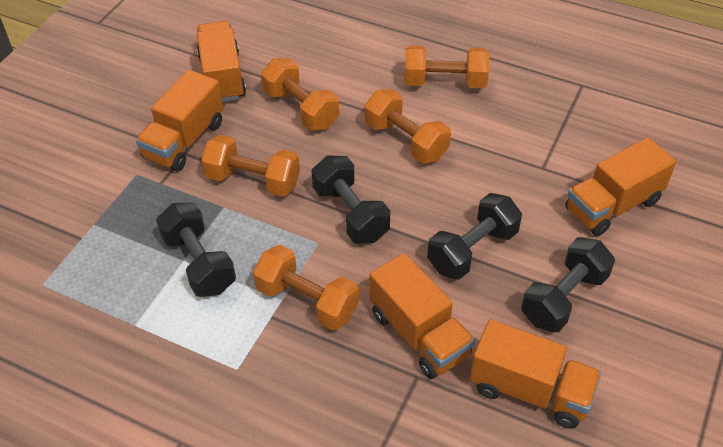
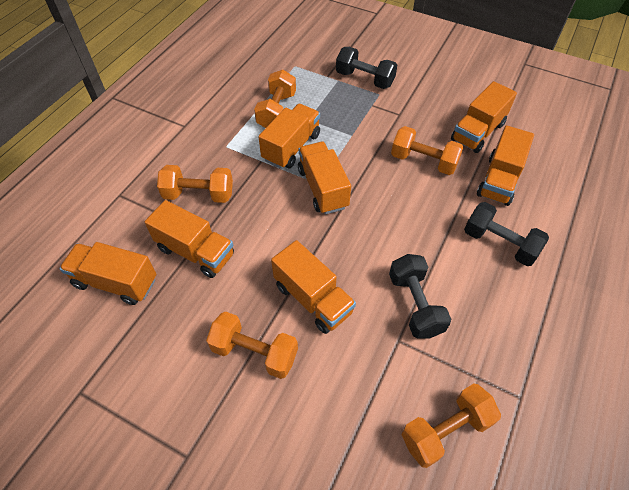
black dumbbell: 4 -> 3
orange truck: 5 -> 7

